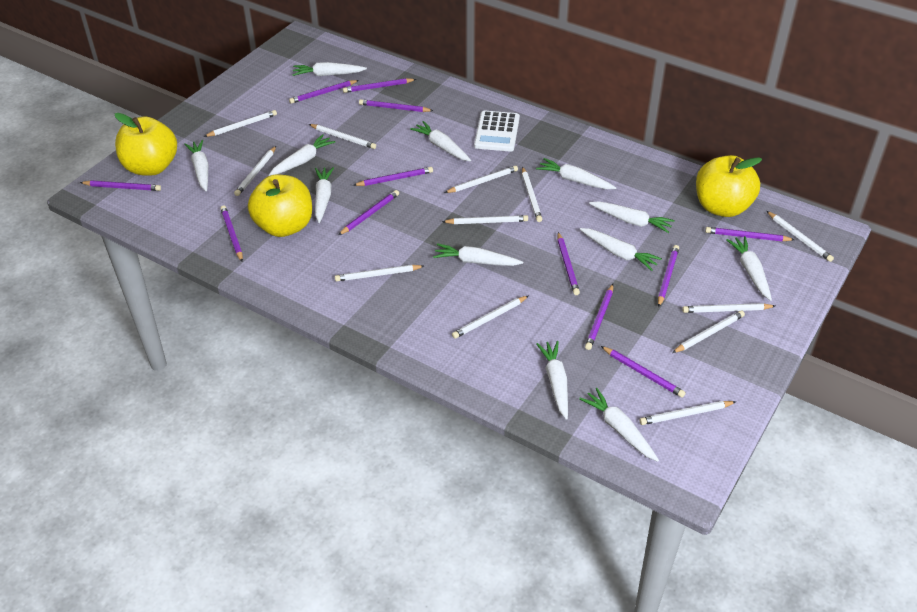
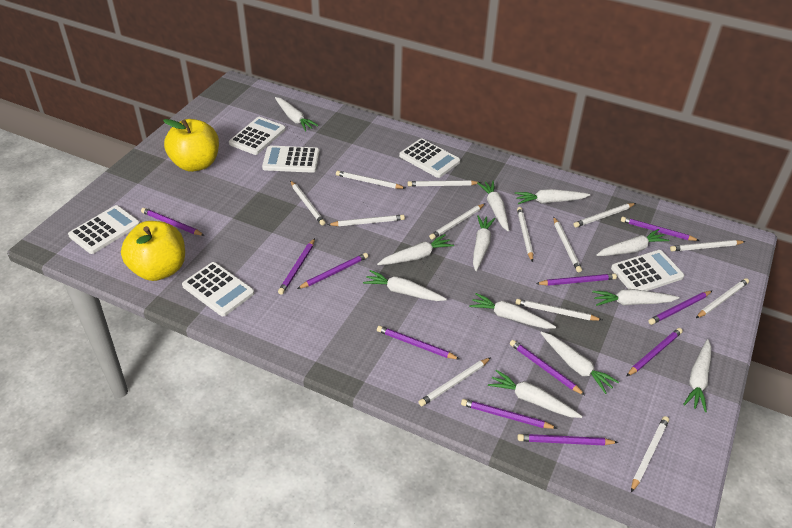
purple pencil: 12 -> 11
white calculator: 1 -> 6
white pencil: 12 -> 13
yellow apple: 3 -> 2

